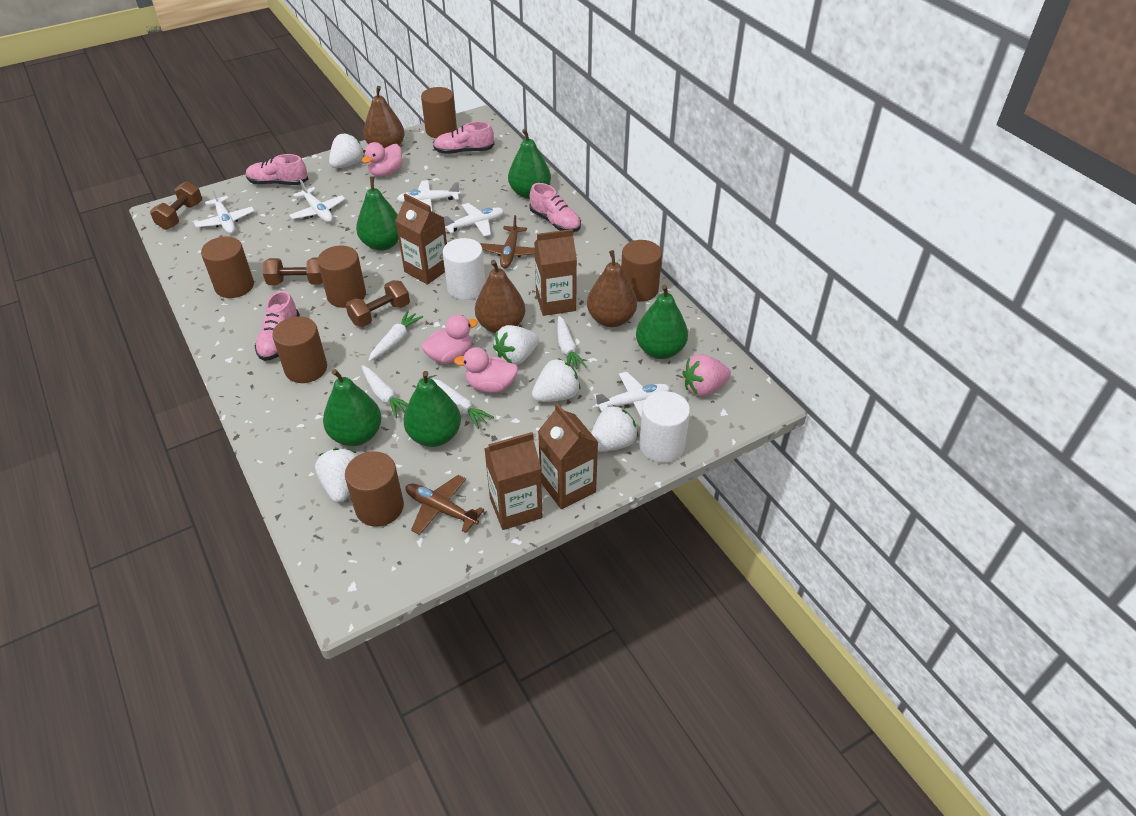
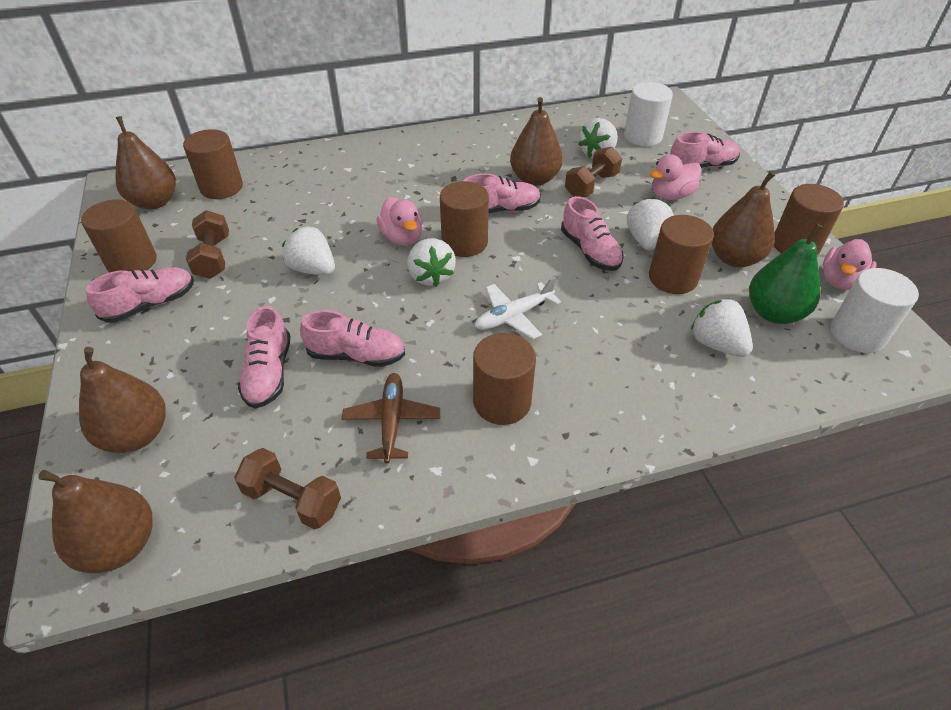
brown carton: 4 -> 0
brown pear: 3 -> 5
brown plane: 2 -> 1
green pear: 5 -> 1
pink shoe: 4 -> 6
pink strawberry: 1 -> 0
white carrot: 4 -> 0
white plane: 5 -> 1

